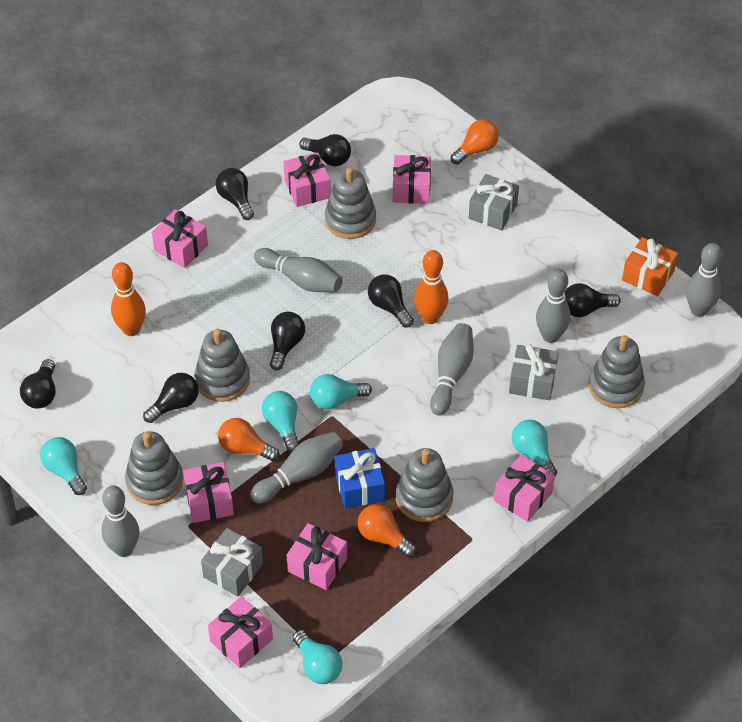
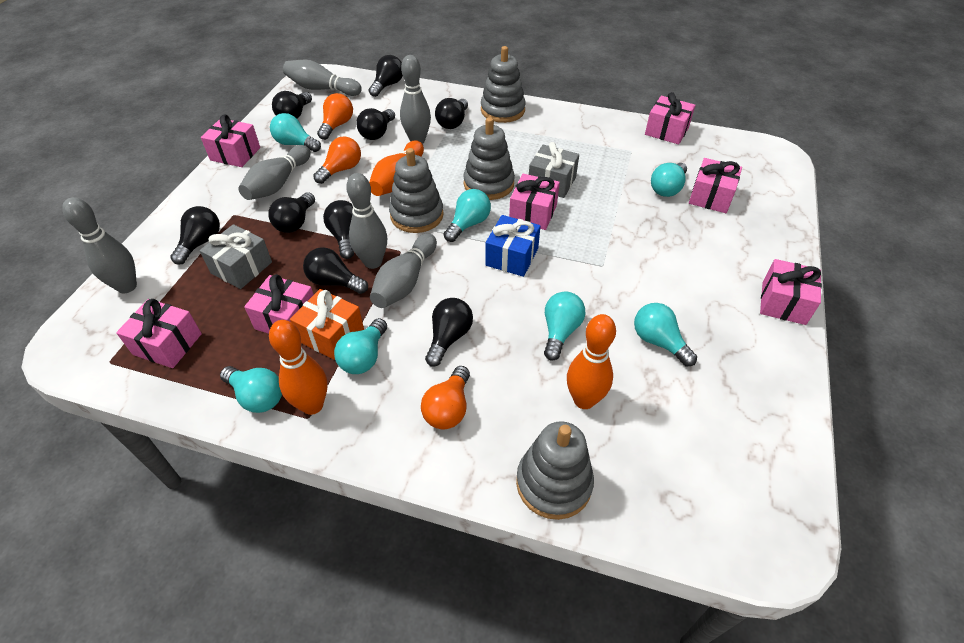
black light bulb: 7 -> 9
grey gift: 3 -> 2
grey stacking toy: 5 -> 4
orange bowling pin: 2 -> 3
turquoise light bulb: 5 -> 7

